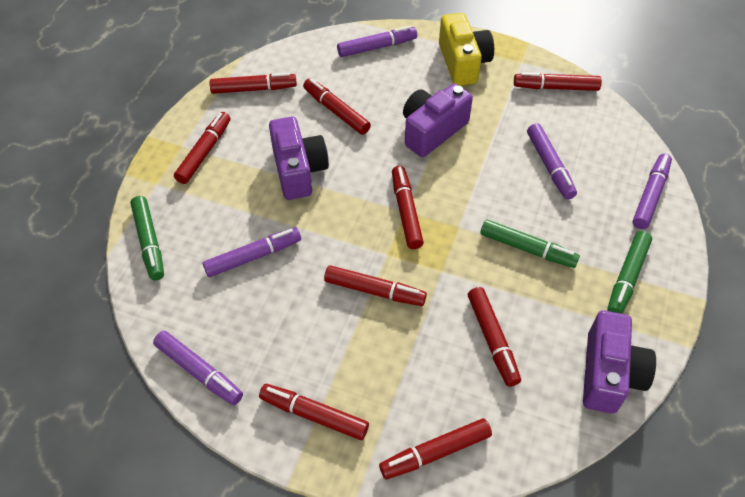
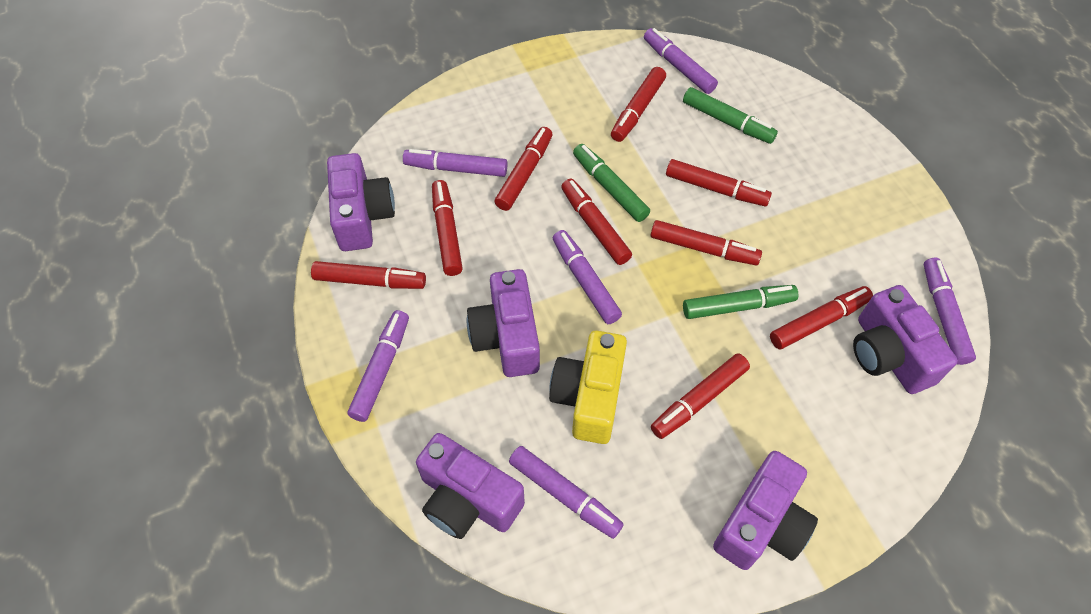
purple camera: 3 -> 5
purple marker: 5 -> 6

